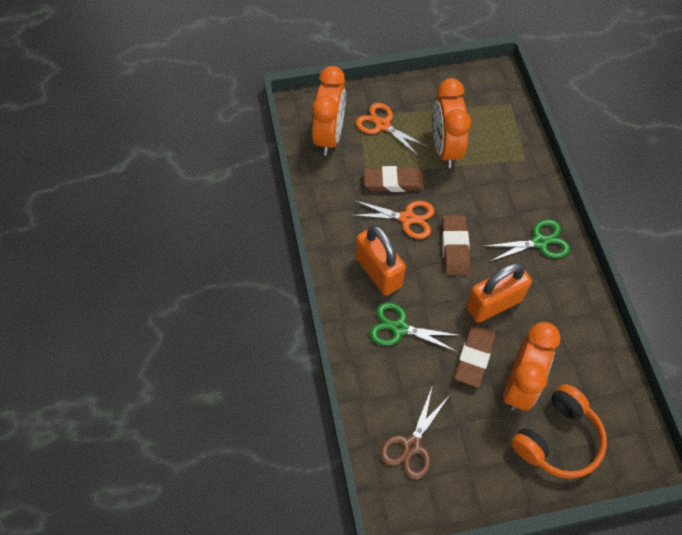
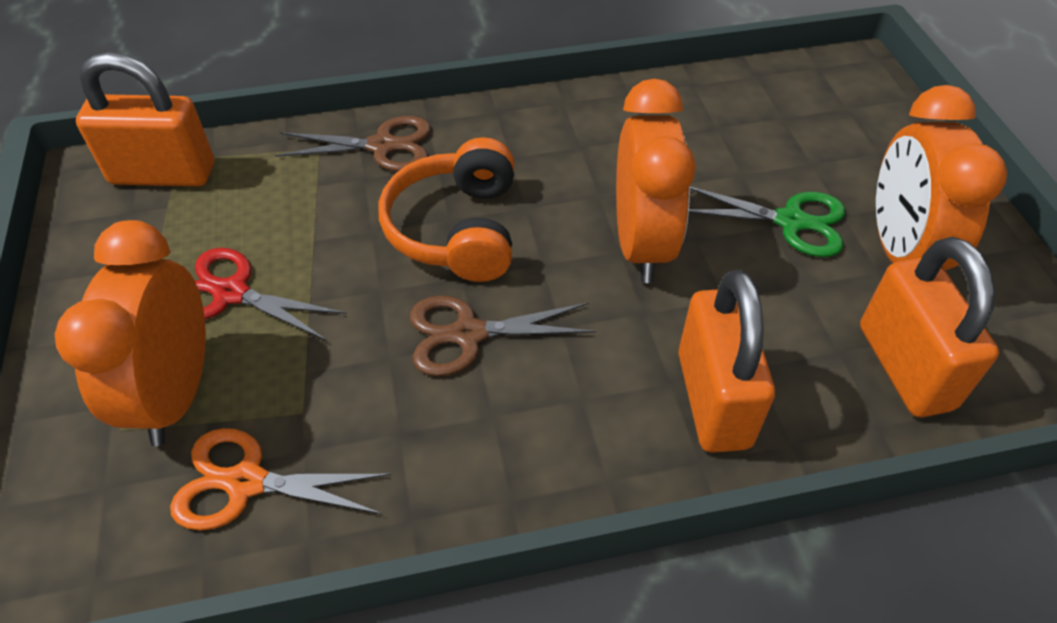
brown eraser: 3 -> 0
brown scissors: 1 -> 2
green scissors: 2 -> 1
orange padlock: 2 -> 3
orange scissors: 2 -> 1
red scissors: 0 -> 1

